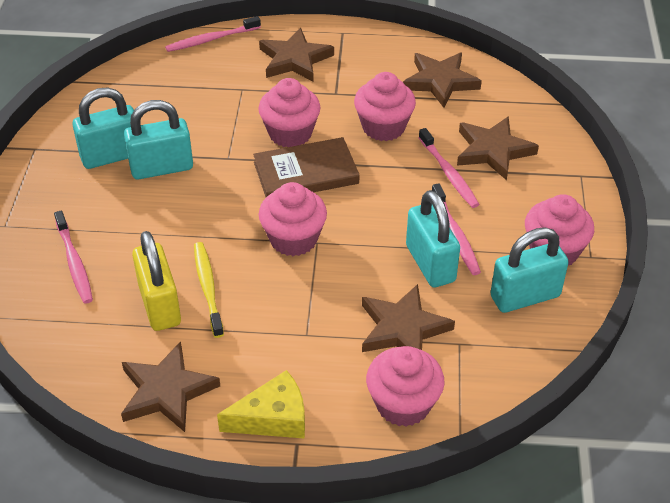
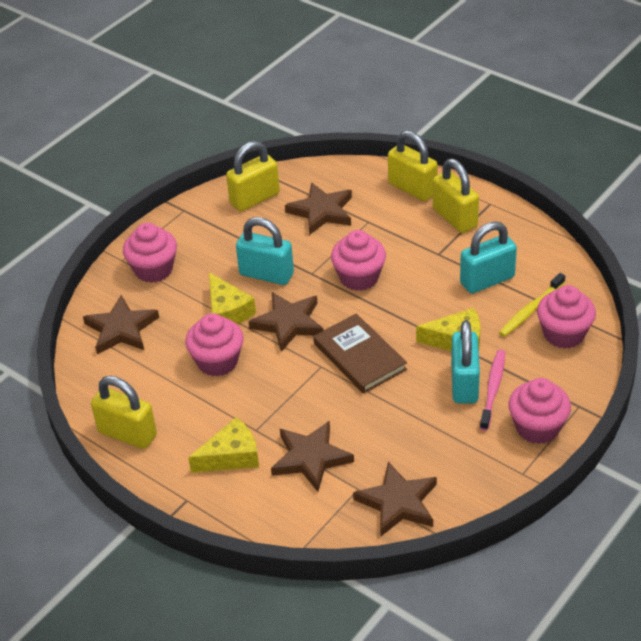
pink toothbrush: 4 -> 1
turquoise padlock: 4 -> 3
yellow cheese: 1 -> 3
yellow padlock: 1 -> 4

